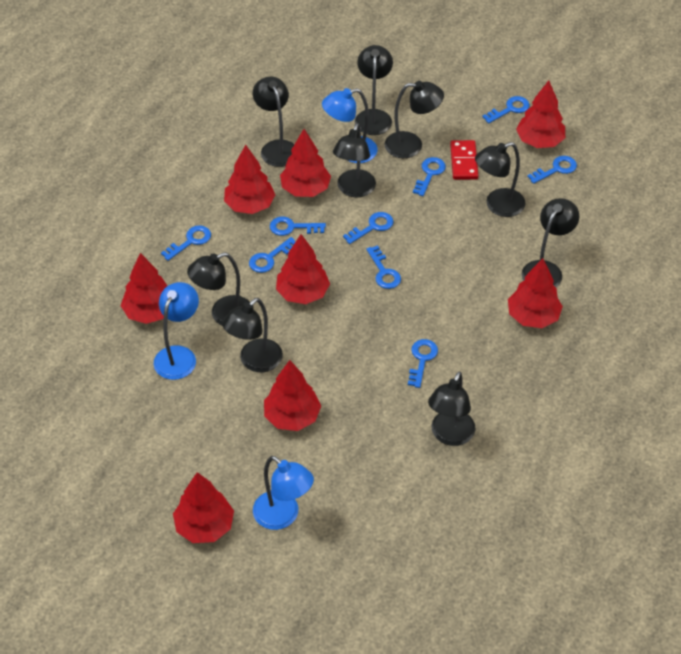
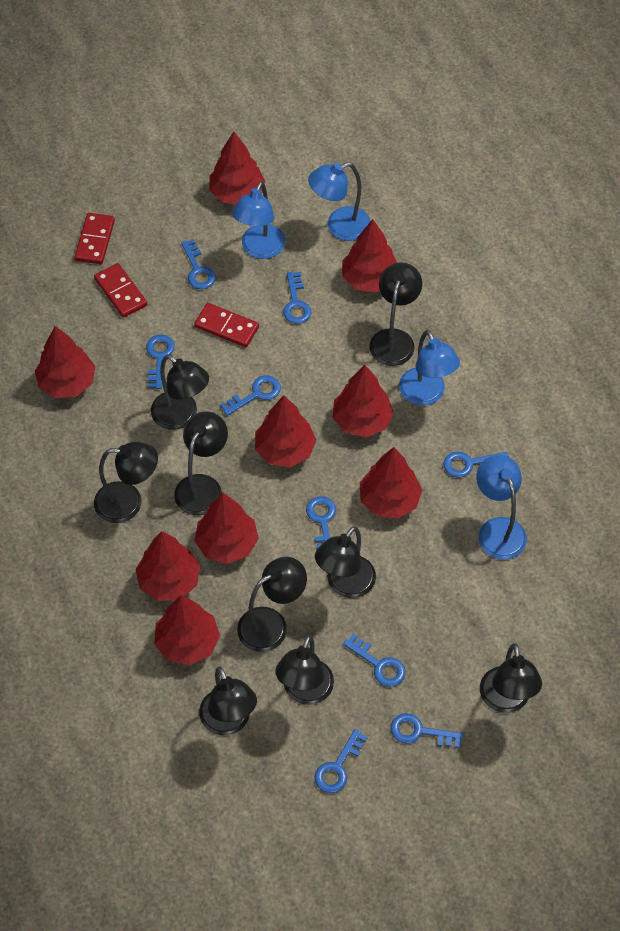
blue lamp: 3 -> 4
red domino: 1 -> 3
red tree: 8 -> 9

